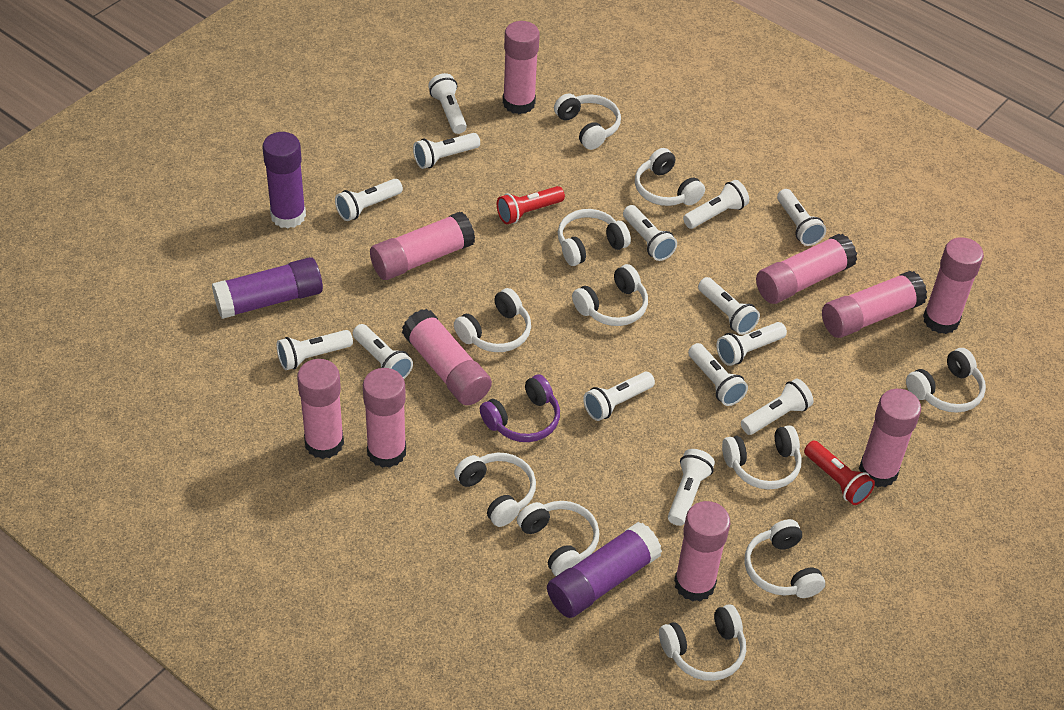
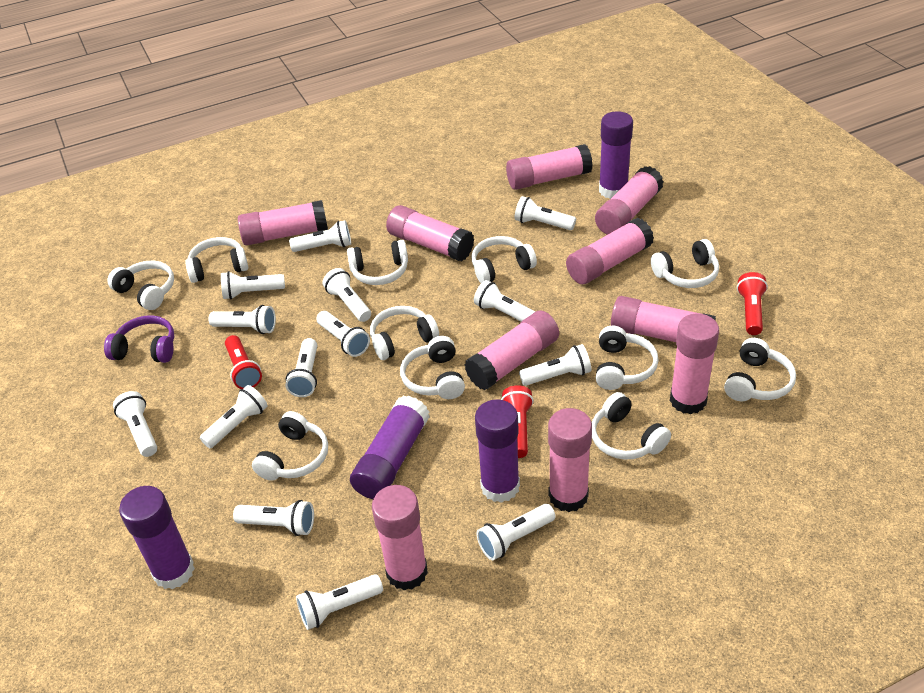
purple glue stick: 3 -> 4
red flashlight: 2 -> 3

